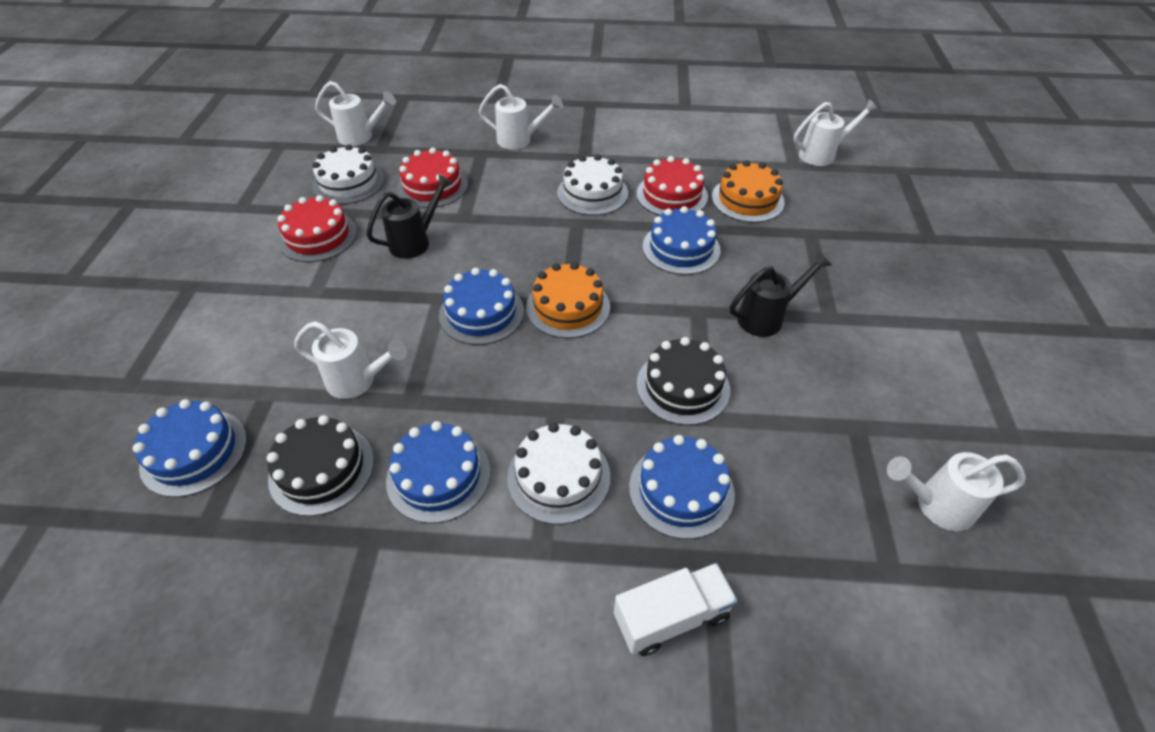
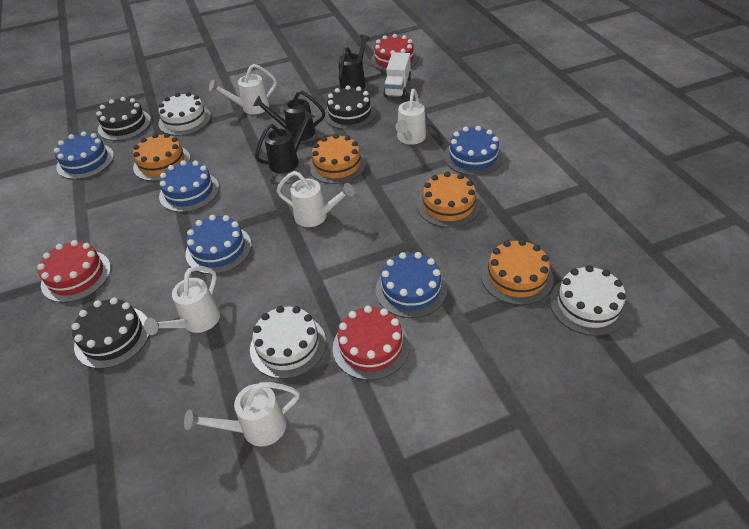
black cake: 2 -> 3
black watering can: 2 -> 3
orange cake: 2 -> 4

